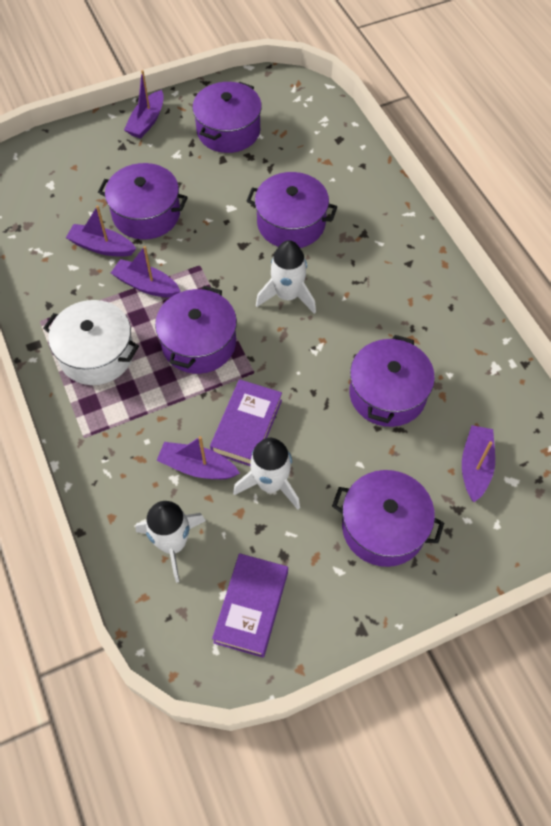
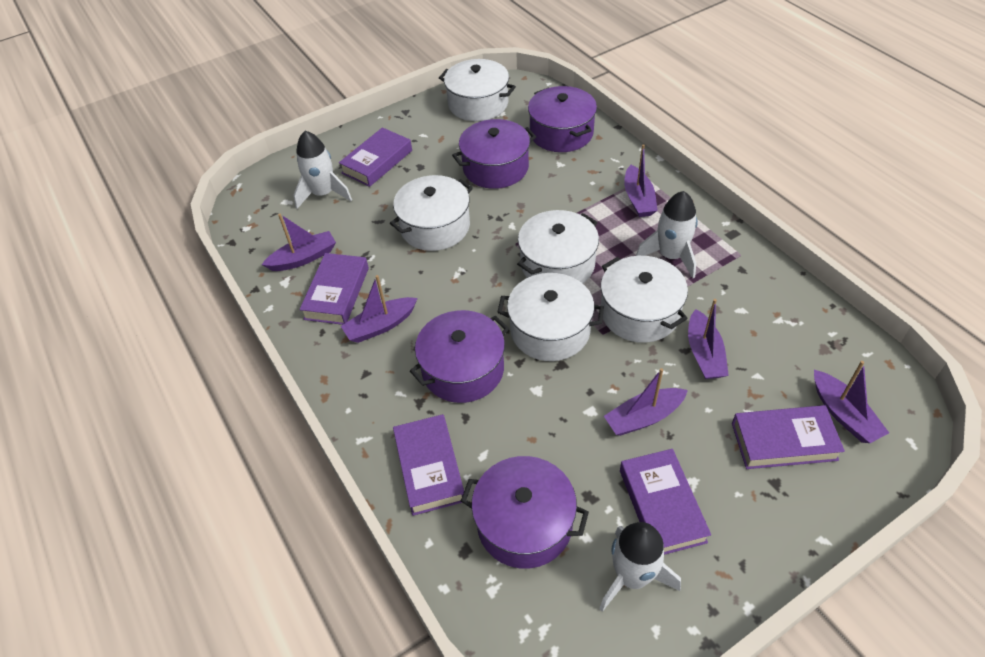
purple boat: 5 -> 6
purple book: 2 -> 5
purple pot: 6 -> 4
white pot: 1 -> 5

